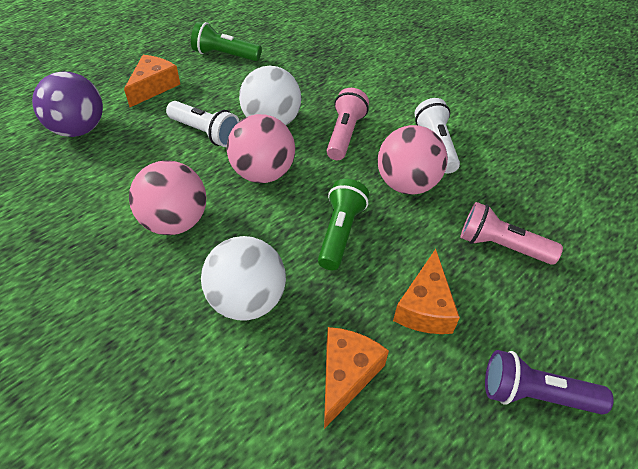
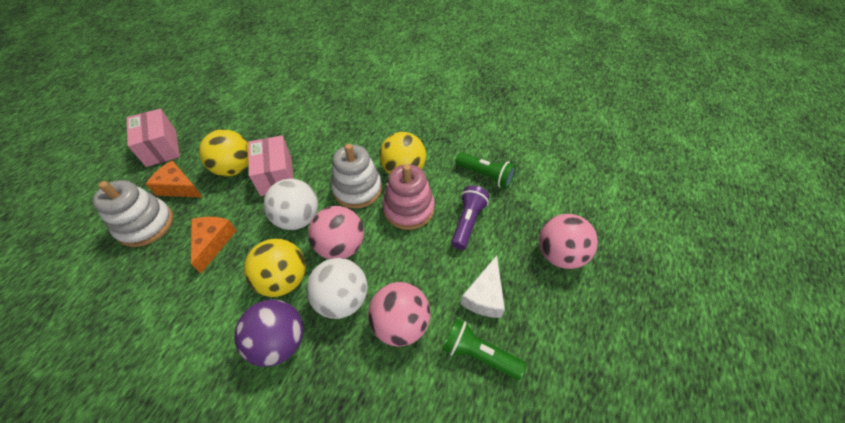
orange cheese: 3 -> 2
pink box: 0 -> 2
pink flashlight: 2 -> 0
pink stacking toy: 0 -> 1
white cheese: 0 -> 1
white flashlight: 2 -> 0
white stacking toy: 0 -> 2
yellow ball: 0 -> 3

